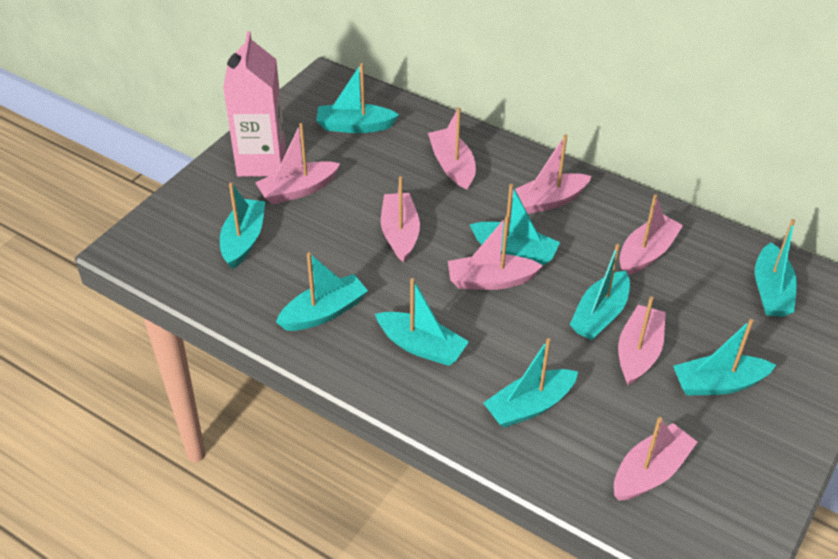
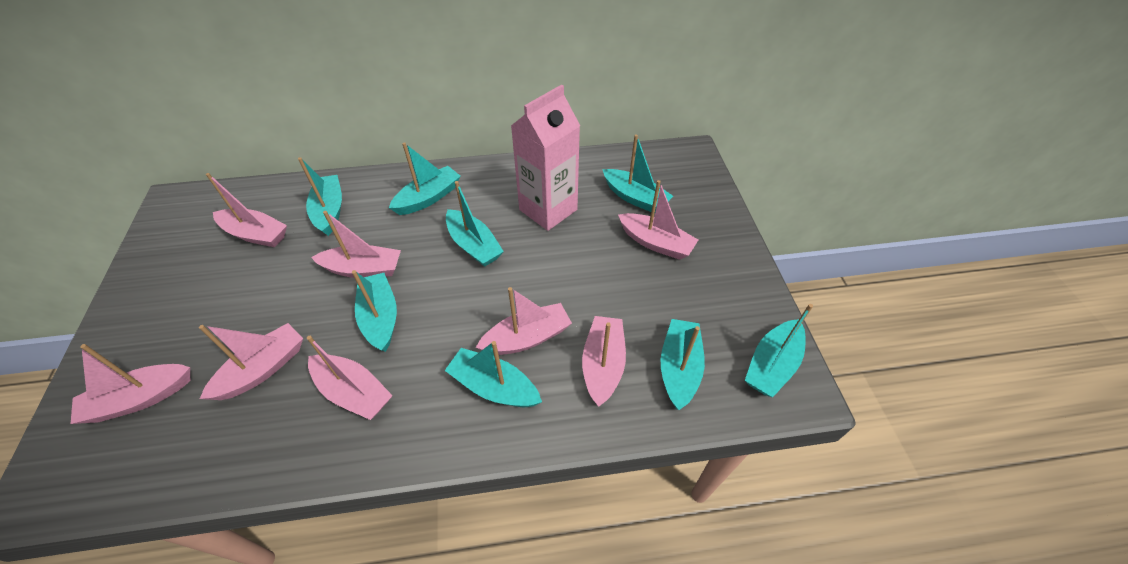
turquoise boat: 9 -> 8

